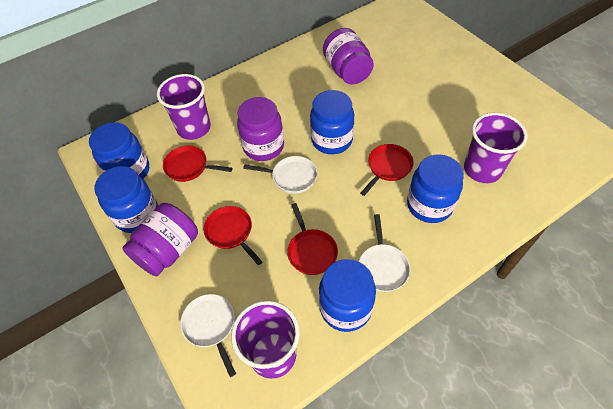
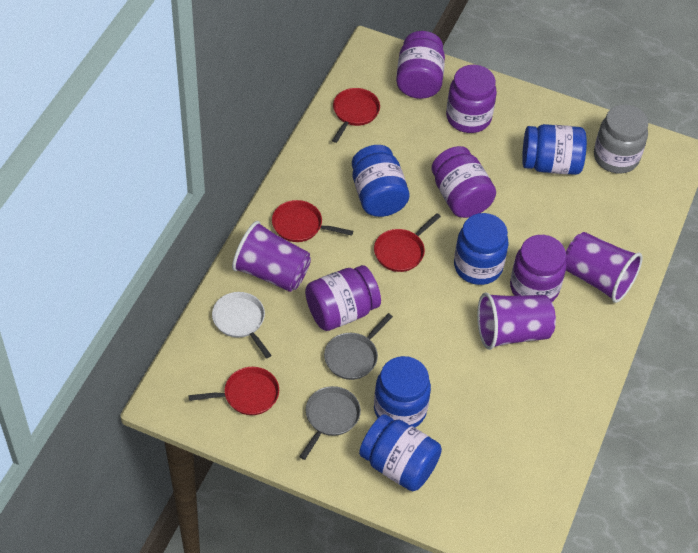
grey jar: 0 -> 1
grey pan: 0 -> 2
purple jar: 3 -> 5
white pan: 3 -> 1

